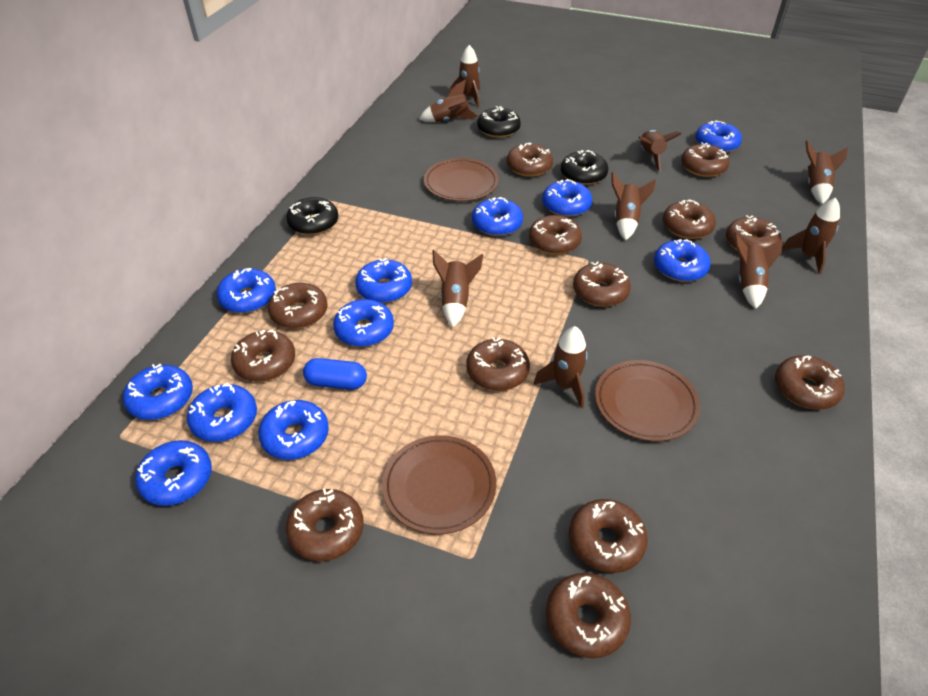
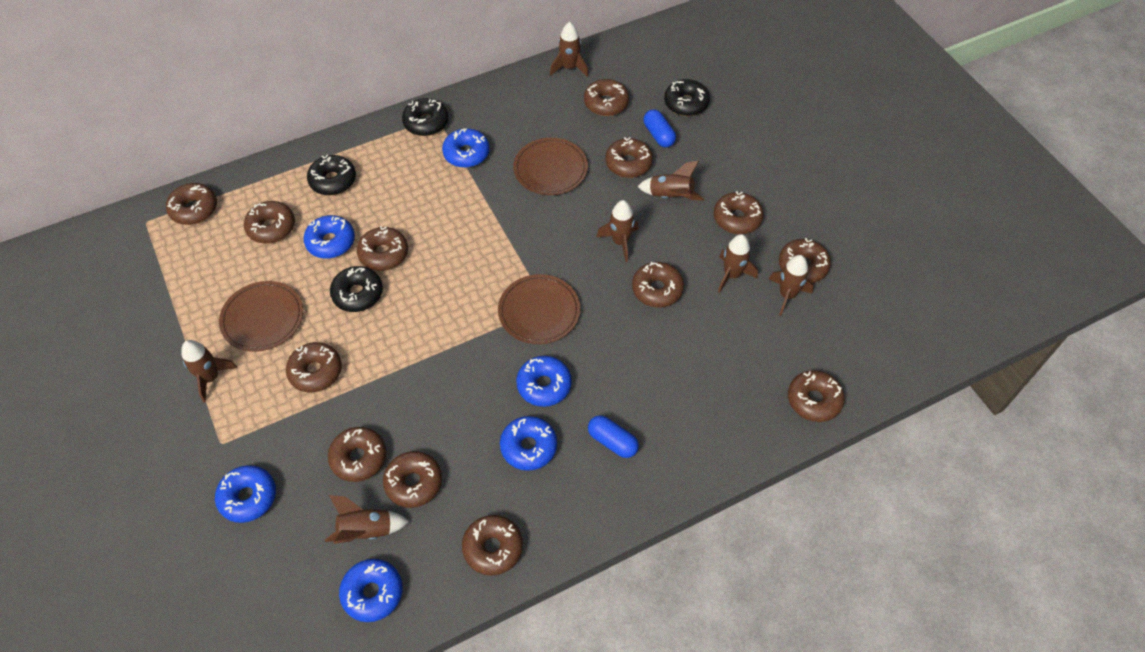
black donut: 3 -> 4
blue capsule: 1 -> 2
blue donut: 11 -> 6
brown rocket: 9 -> 7

